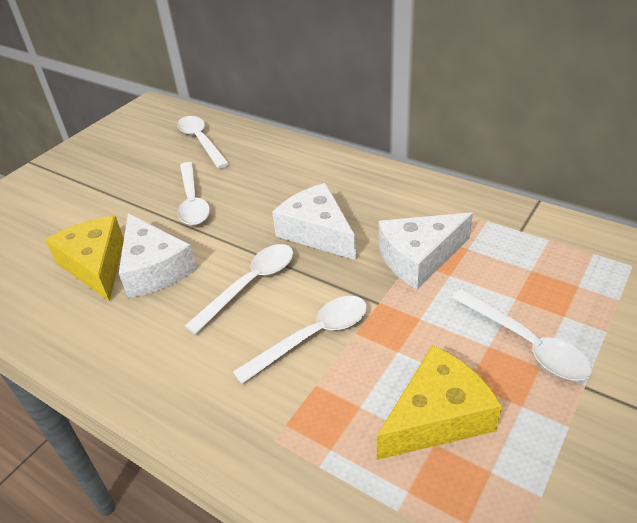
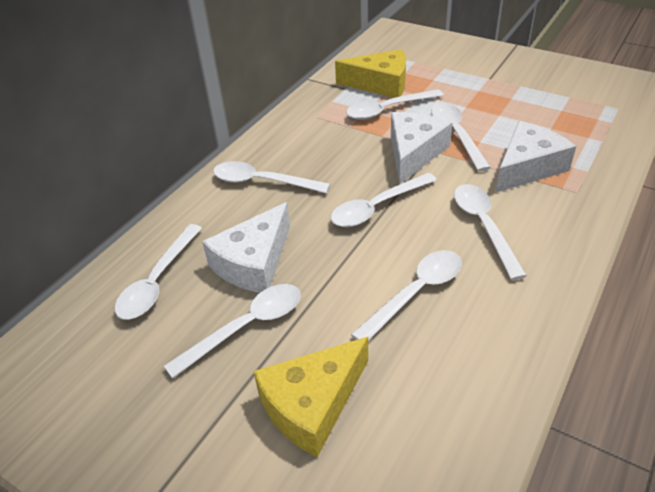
white spoon: 5 -> 8

